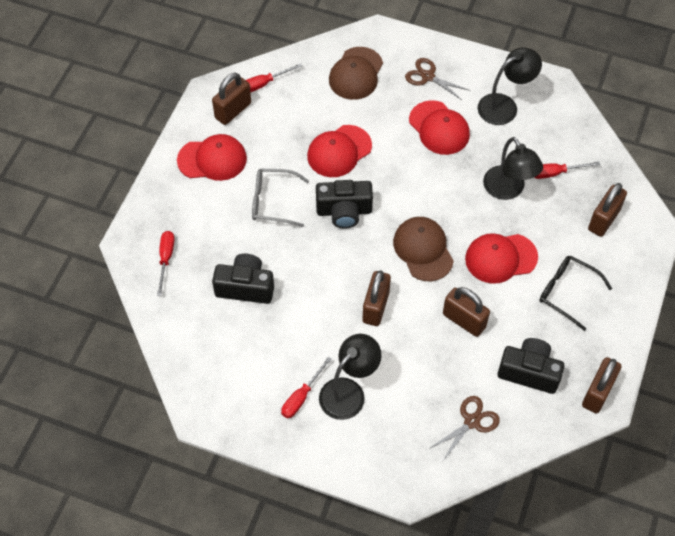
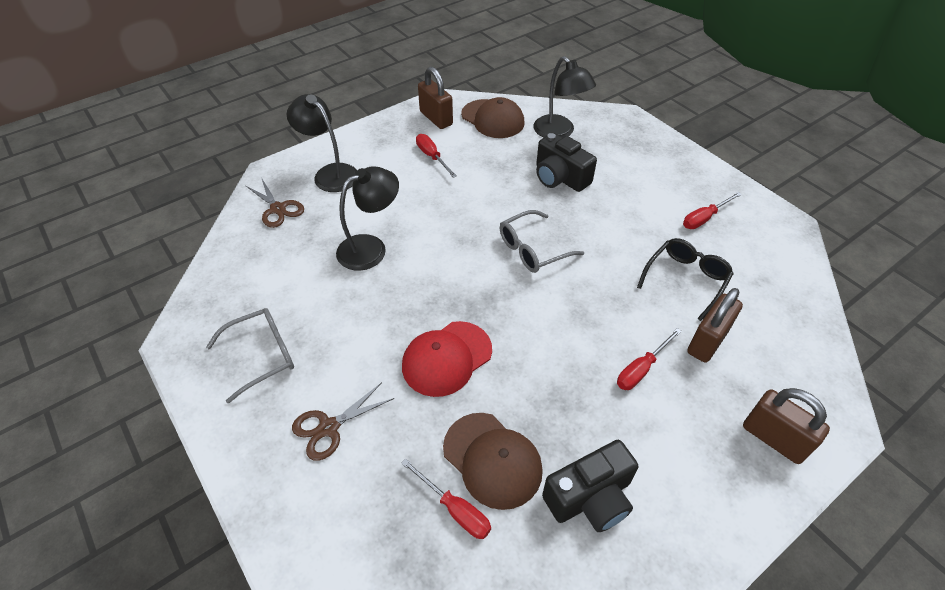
black camera: 3 -> 2
brown padlock: 5 -> 3
grey glasses: 1 -> 2
red cap: 4 -> 1

